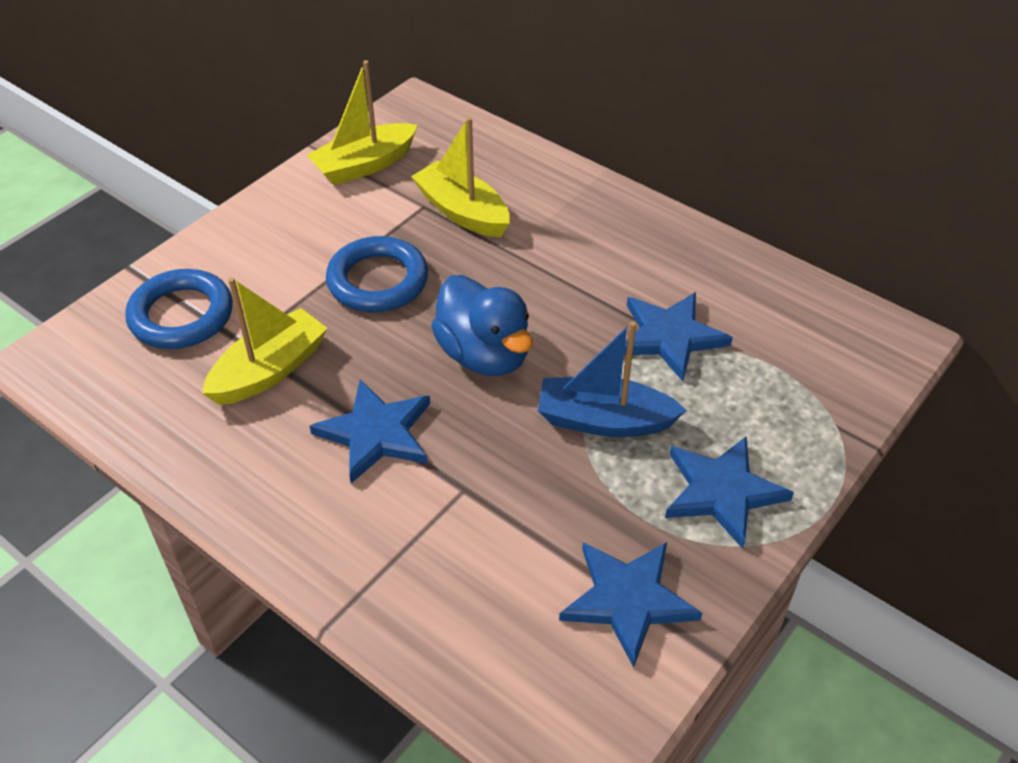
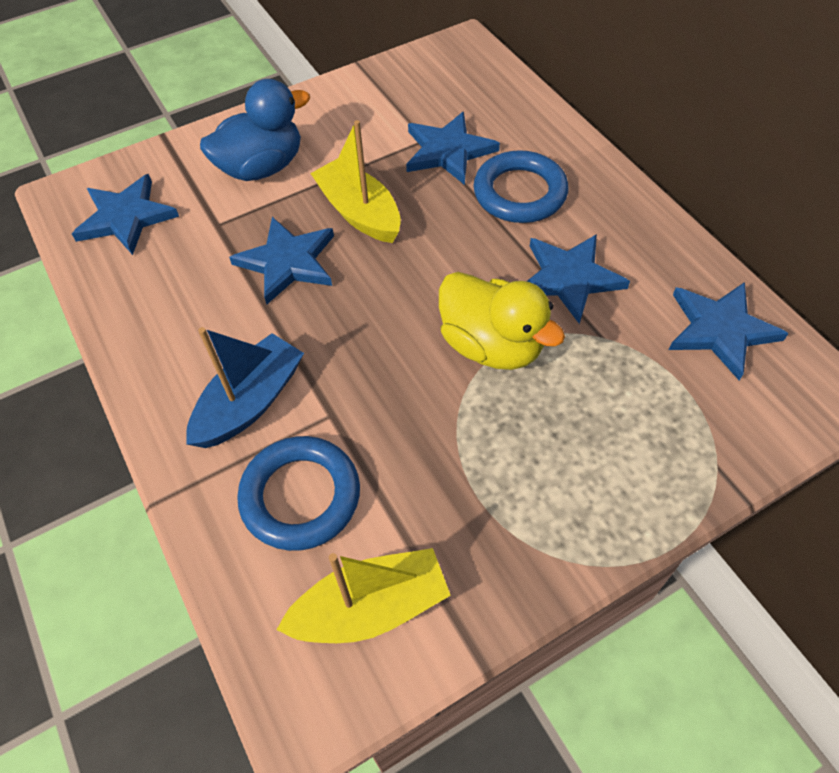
blue star: 4 -> 5
yellow boat: 3 -> 2
yellow duck: 0 -> 1

